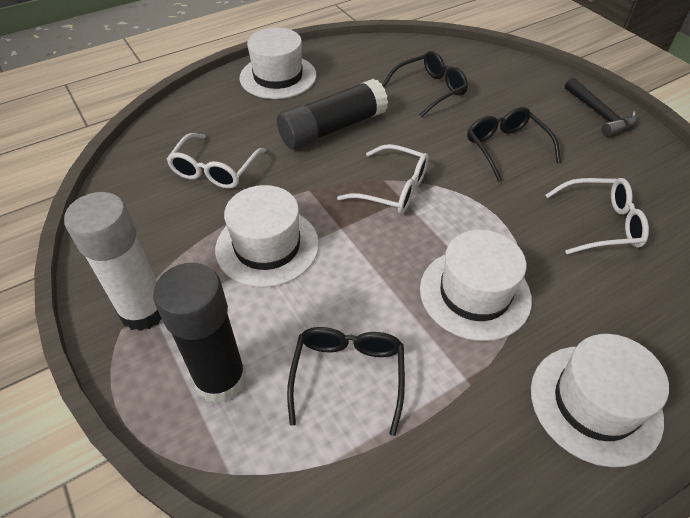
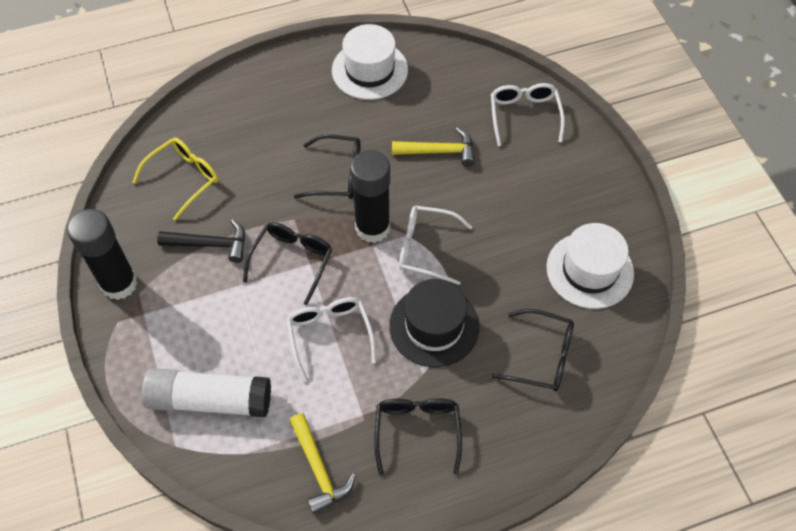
black glasses: 3 -> 4
black hat: 0 -> 1
white hat: 4 -> 2
yellow glasses: 0 -> 1
yellow hammer: 0 -> 2

